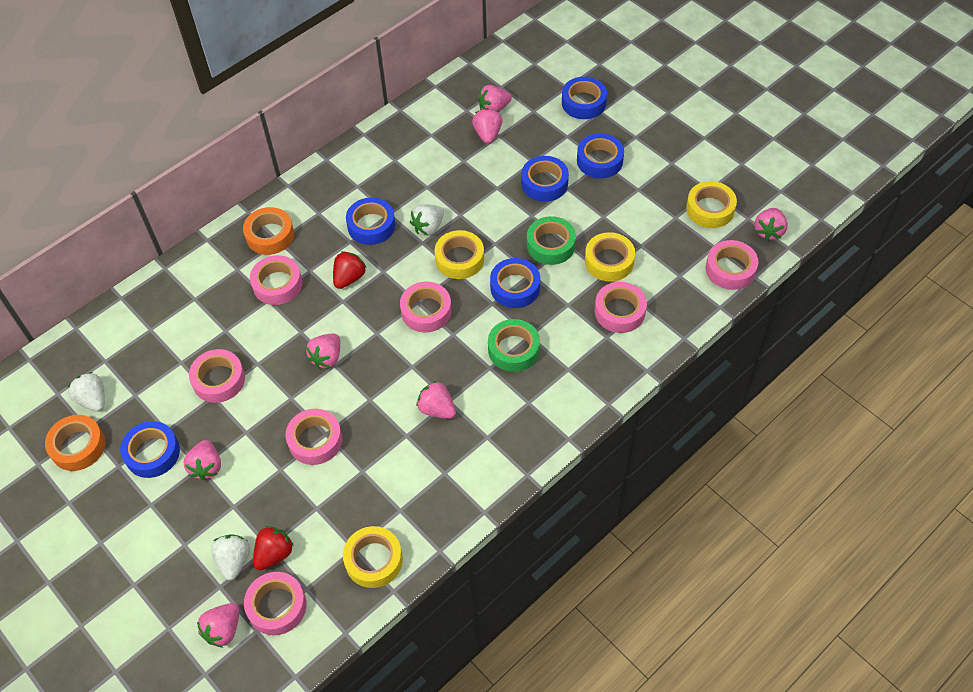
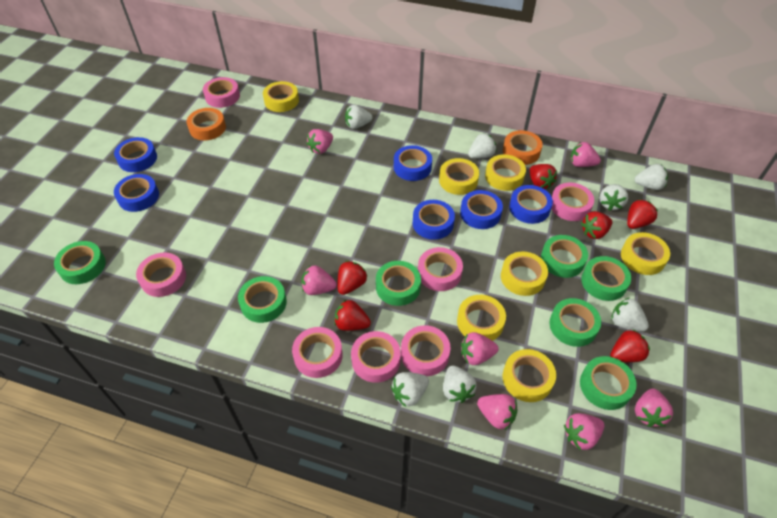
green tape: 2 -> 7
red strawberry: 2 -> 6
white strawberry: 3 -> 7
yellow tape: 4 -> 7

